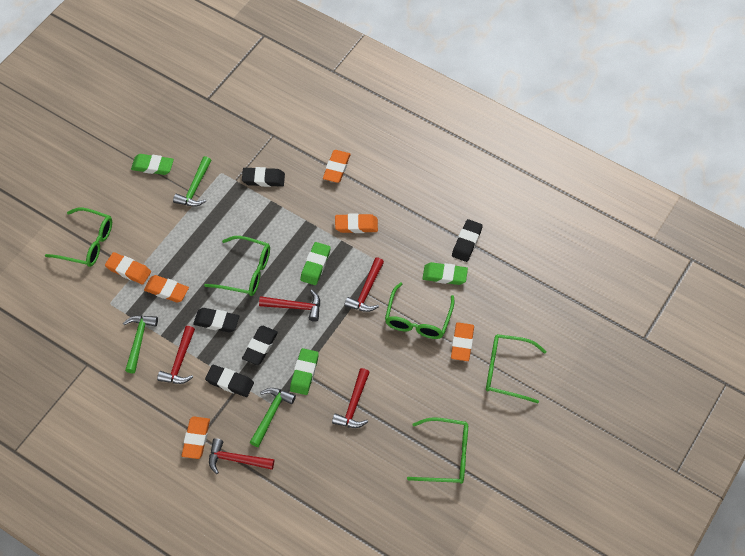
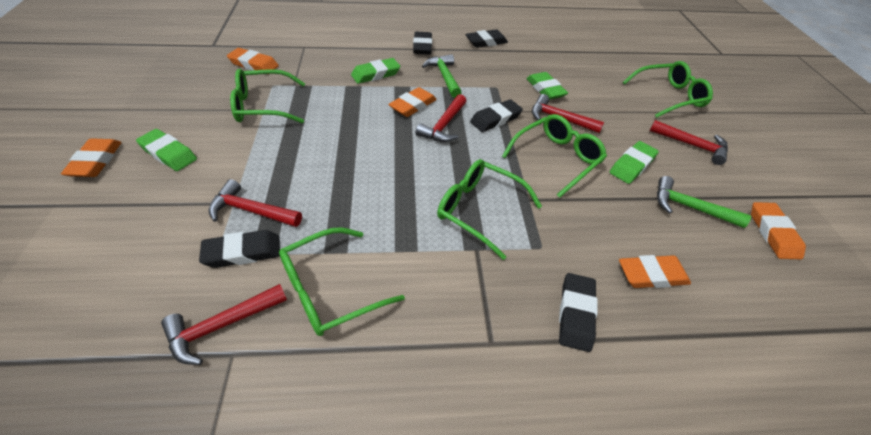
green hammer: 3 -> 2
orange eraser: 6 -> 5

